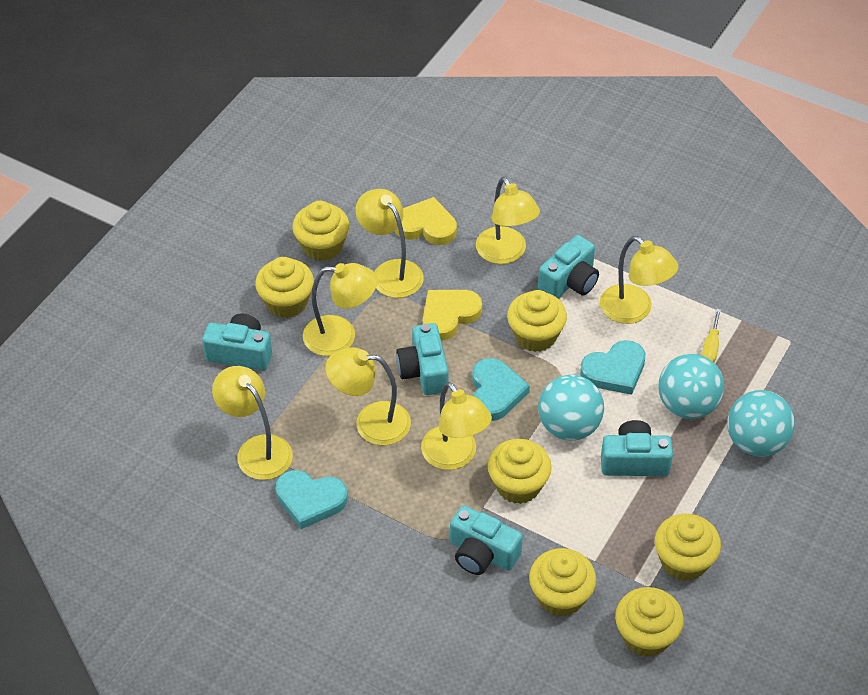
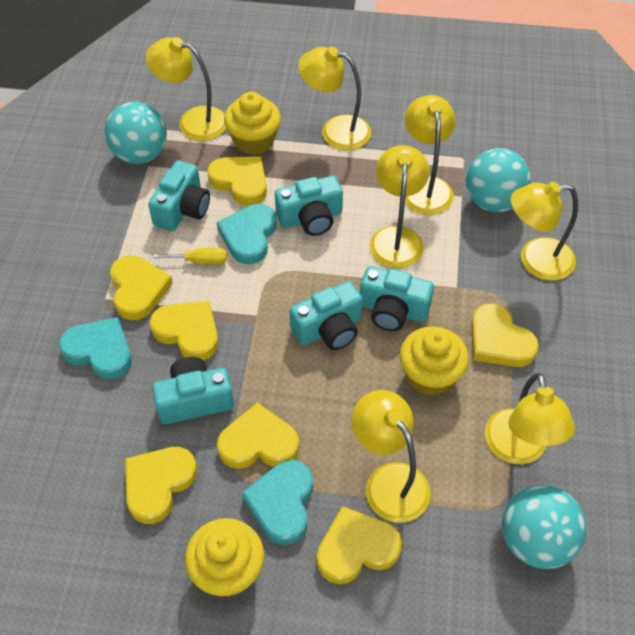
yellow cupcake: 7 -> 3
yellow heart: 2 -> 7

